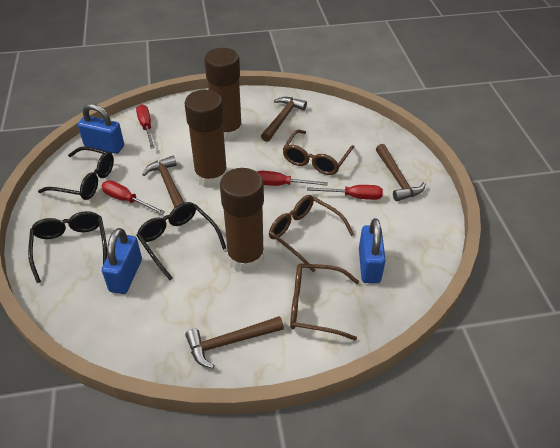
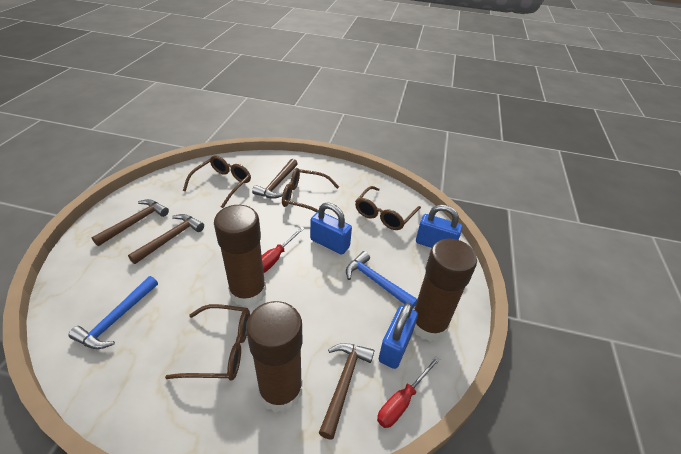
black glasses: 3 -> 0
blue hammer: 0 -> 2
brown glasses: 3 -> 4
red screwdriver: 4 -> 2

